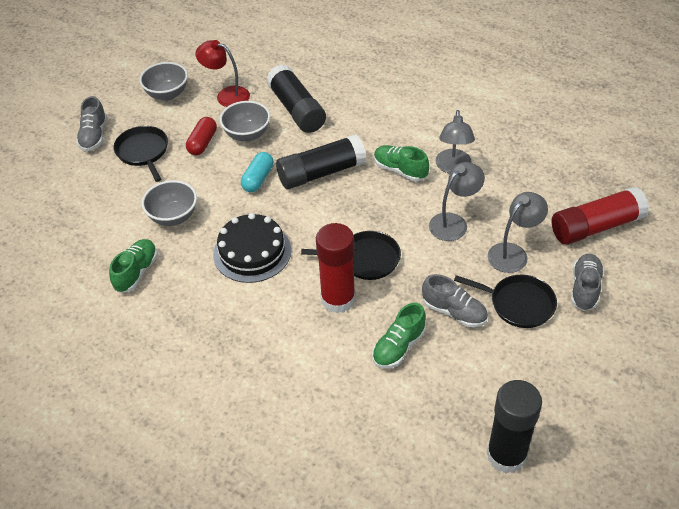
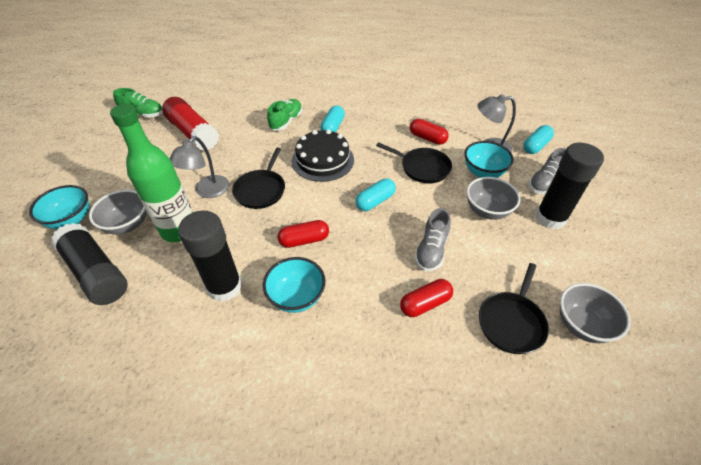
green bottle: 0 -> 1
green shoe: 3 -> 2
grey lamp: 3 -> 2
grey shoe: 3 -> 2
red capsule: 1 -> 3
red glue stick: 2 -> 1
red lamp: 1 -> 0
turquoise bowl: 0 -> 3
turquoise capsule: 1 -> 3

